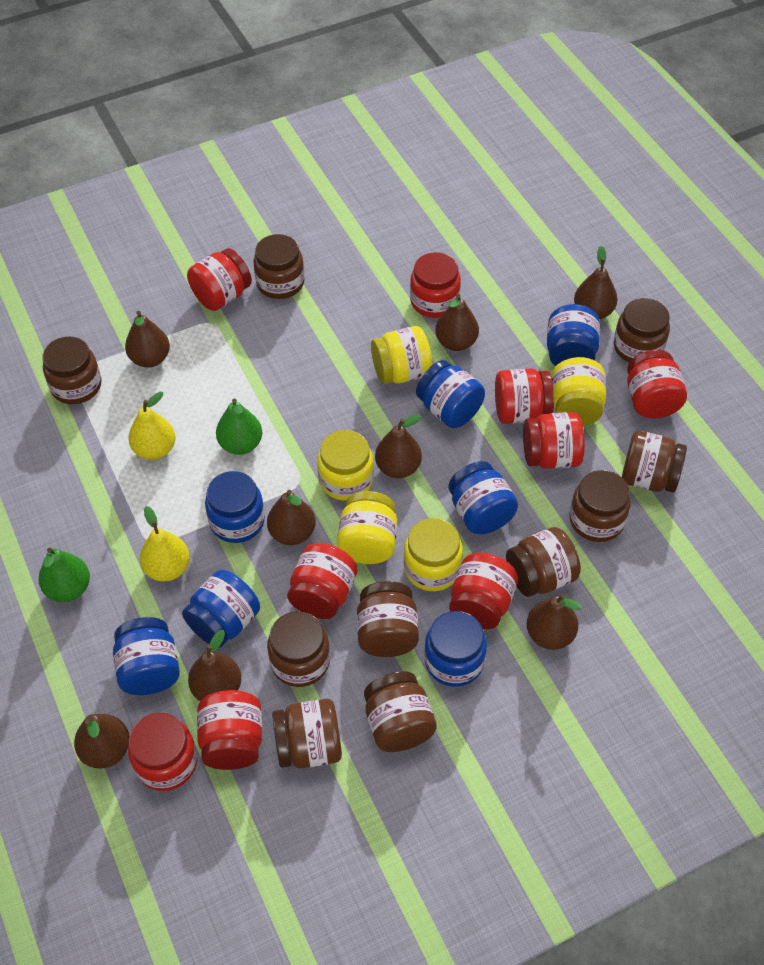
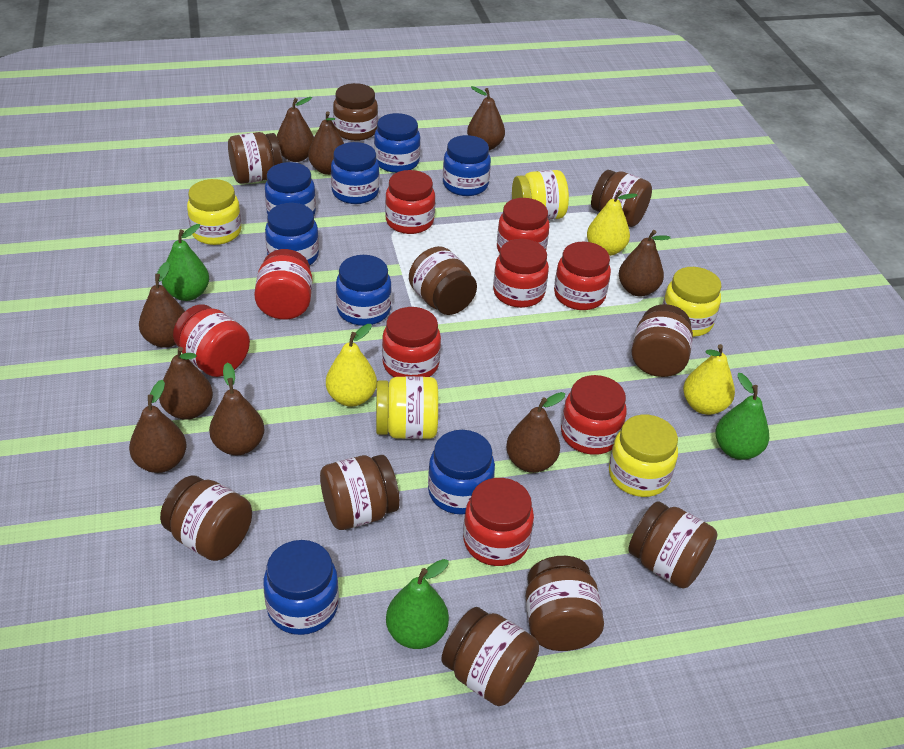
blue jar: 7 -> 8
brown pear: 8 -> 9
green pear: 2 -> 3
yellow pear: 2 -> 3

